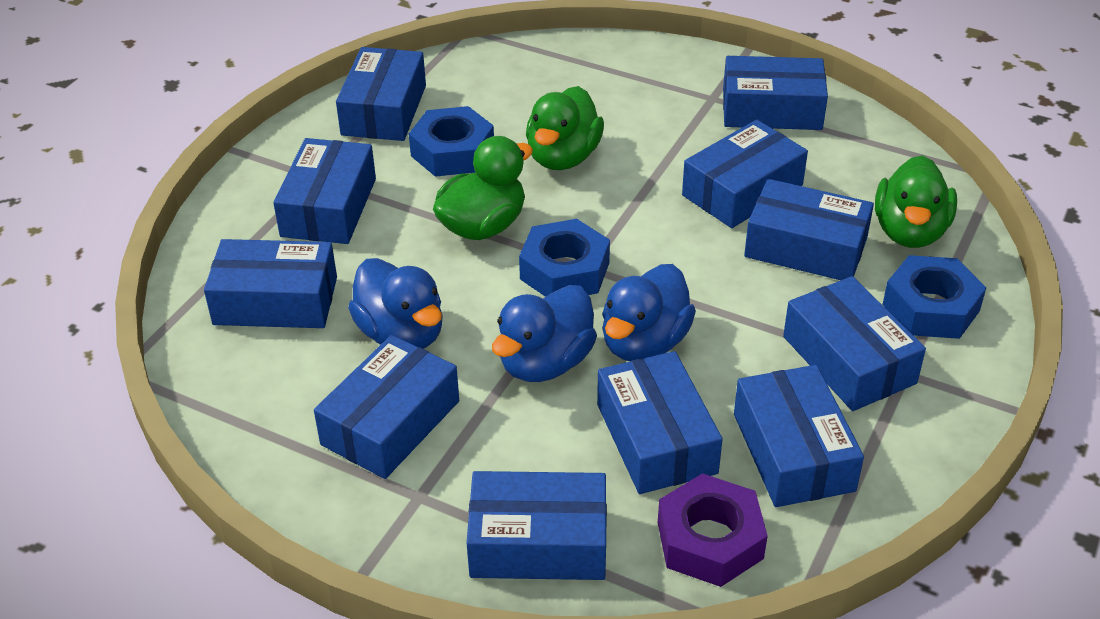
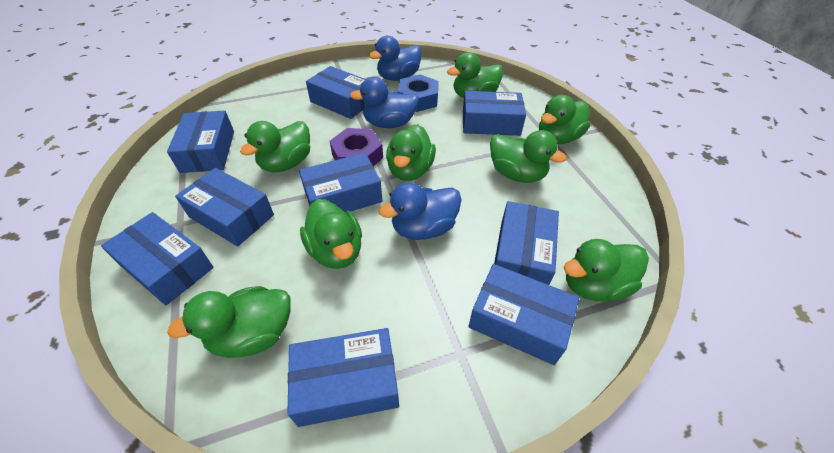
blue box: 11 -> 9
blue nut: 3 -> 1
green duck: 3 -> 8

